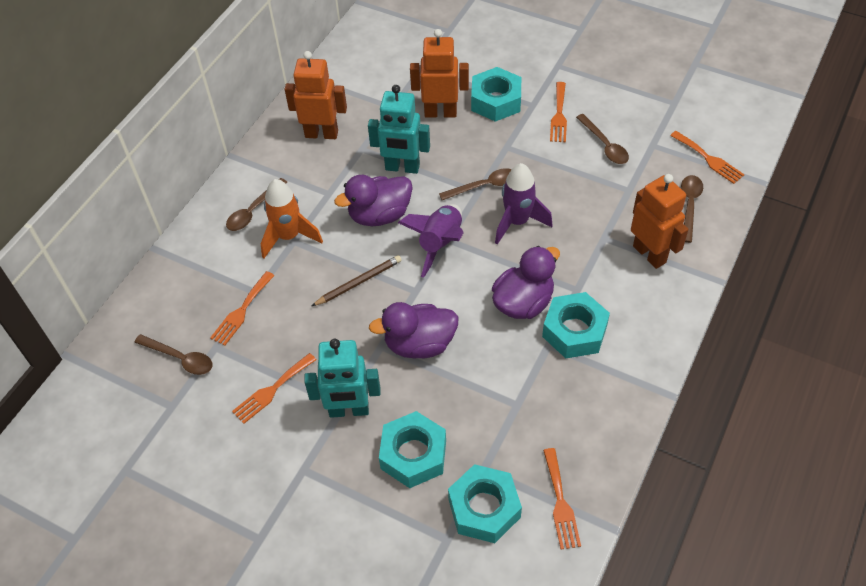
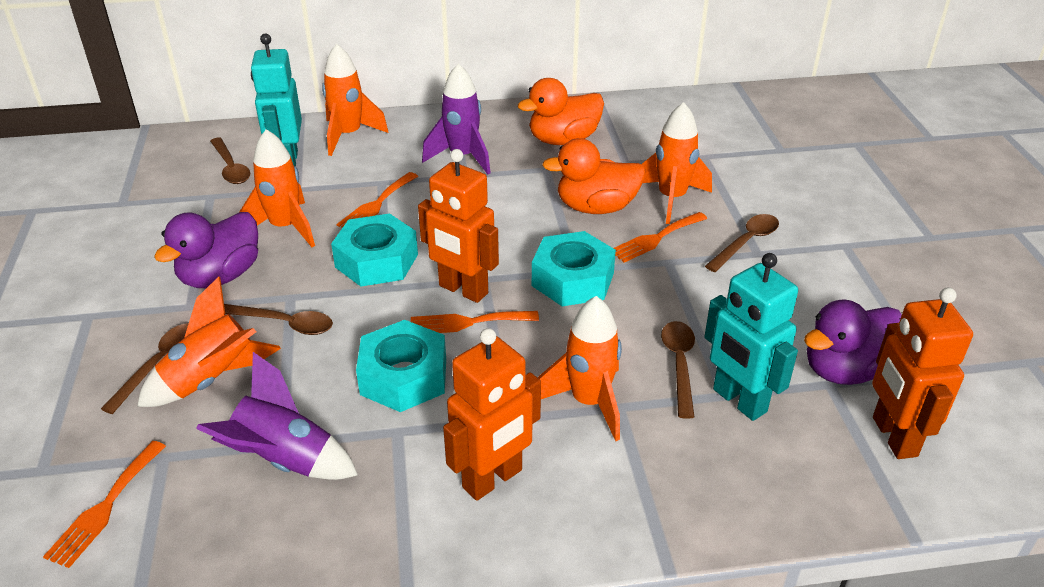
brown pencil: 1 -> 0
orange duck: 0 -> 2
orange fork: 5 -> 4
orange rocket: 1 -> 5
purple duck: 3 -> 2
turquoise nut: 4 -> 3

